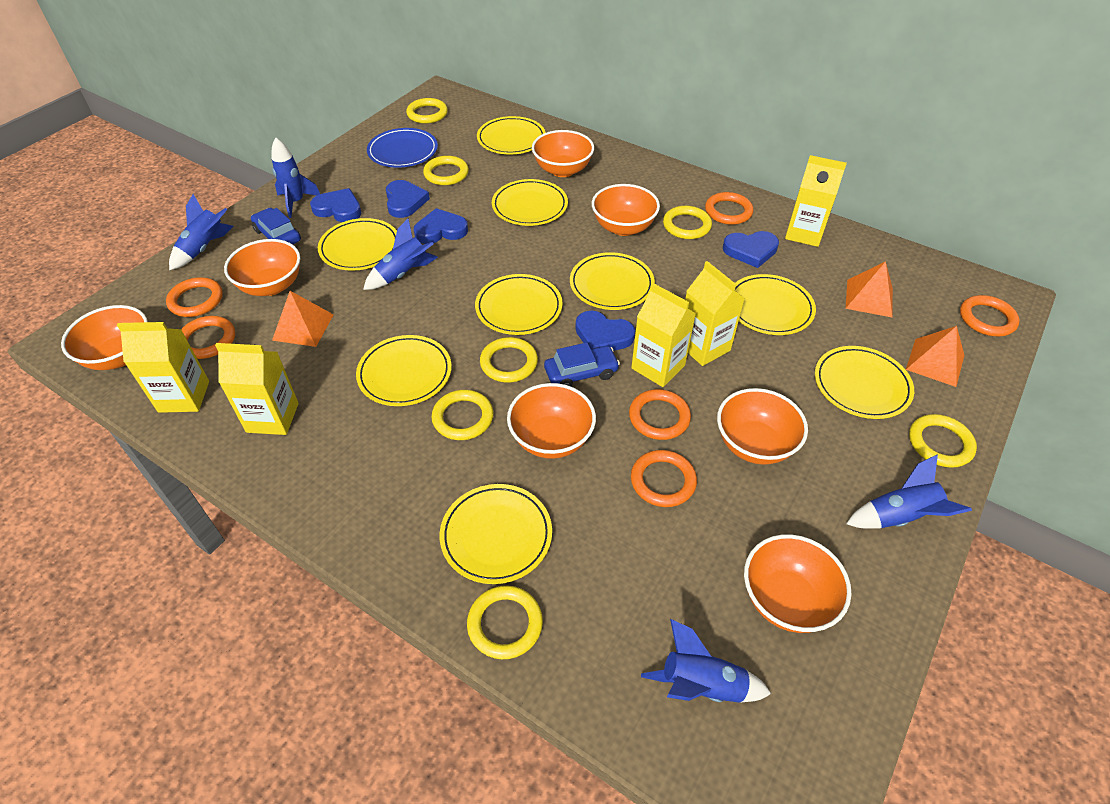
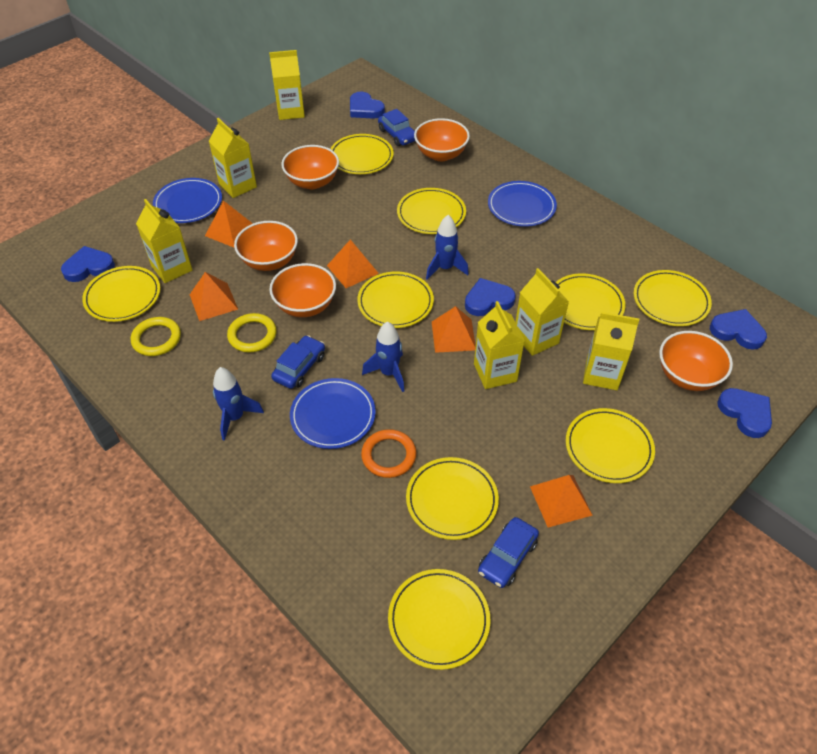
blue car: 2 -> 3
blue plate: 1 -> 3
blue rocket: 5 -> 3
orange bowl: 7 -> 5
orange pyramid: 3 -> 5
orange ring: 6 -> 1
yellow carton: 5 -> 6
yellow ring: 7 -> 2

